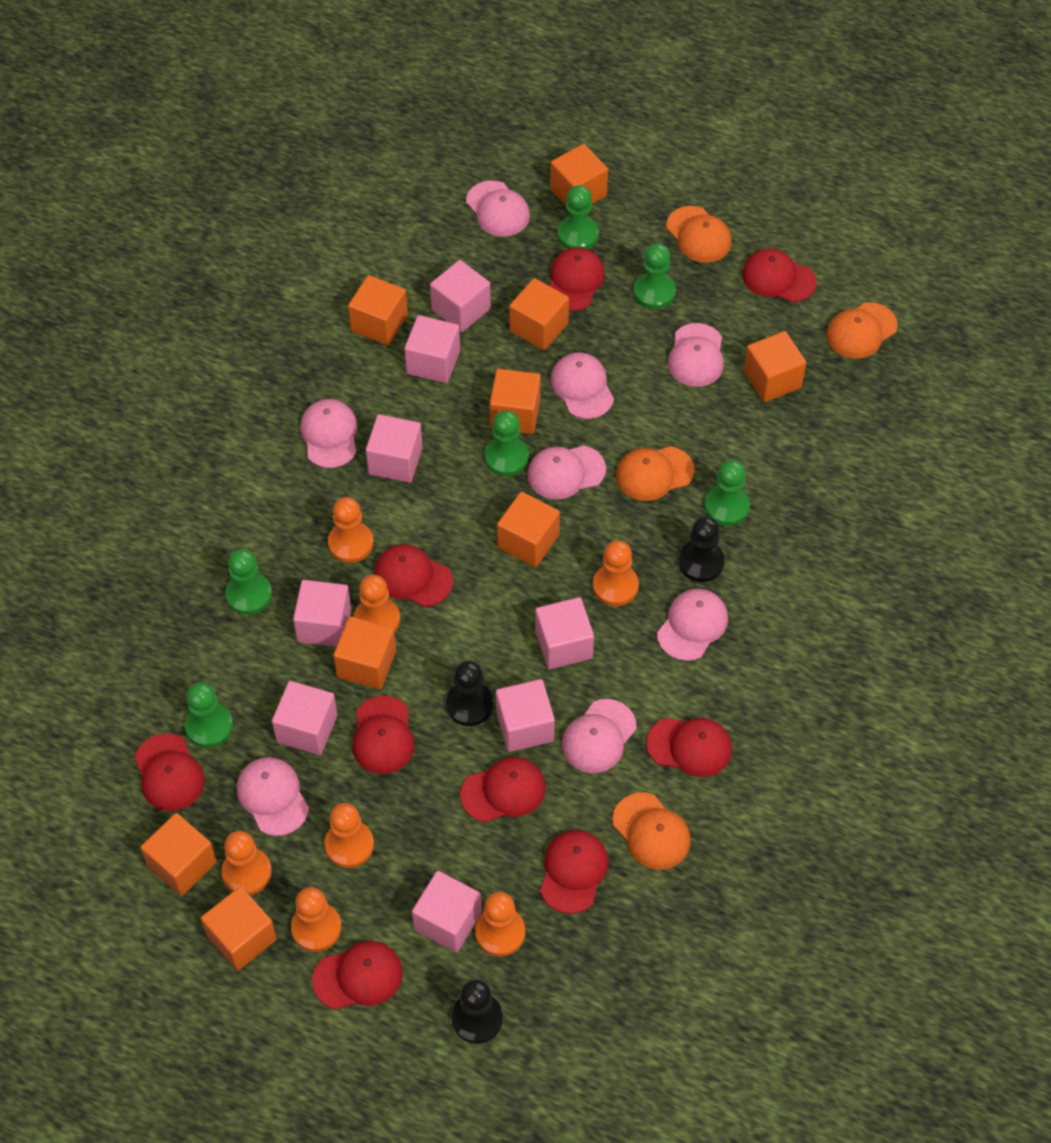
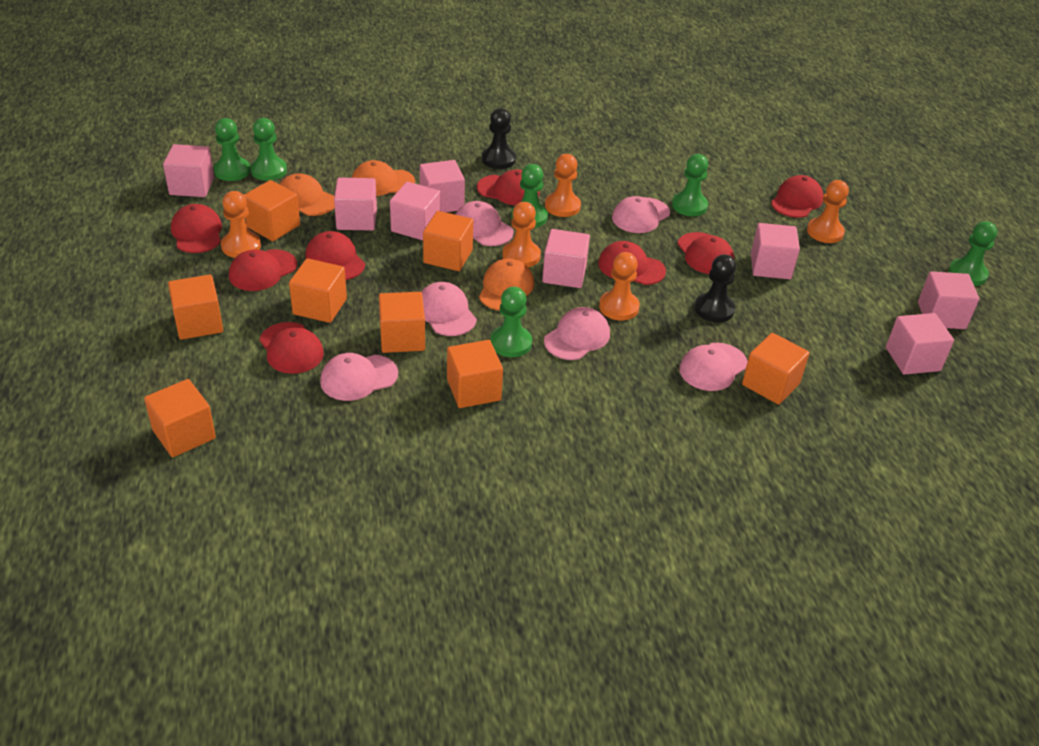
black pawn: 3 -> 2
orange cap: 4 -> 3
orange cube: 9 -> 8
orange pawn: 7 -> 5
pink cap: 8 -> 6
red cap: 9 -> 8

